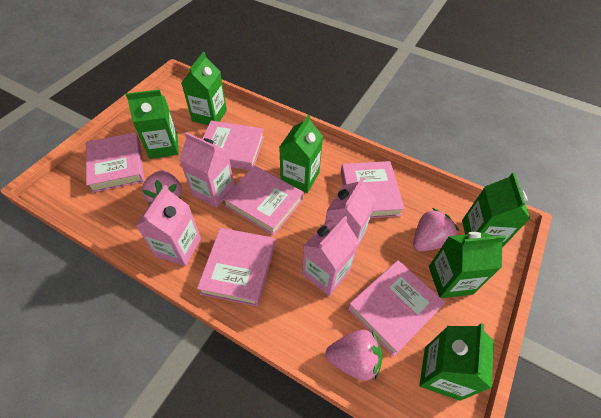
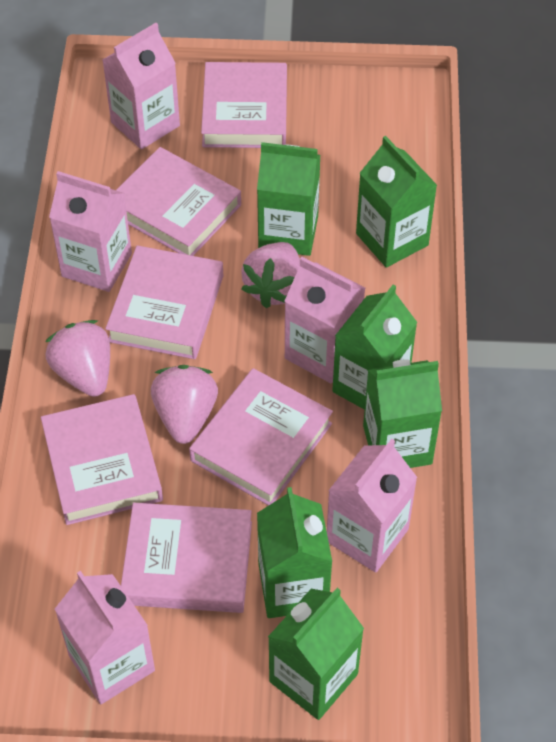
pink carton: 4 -> 5

